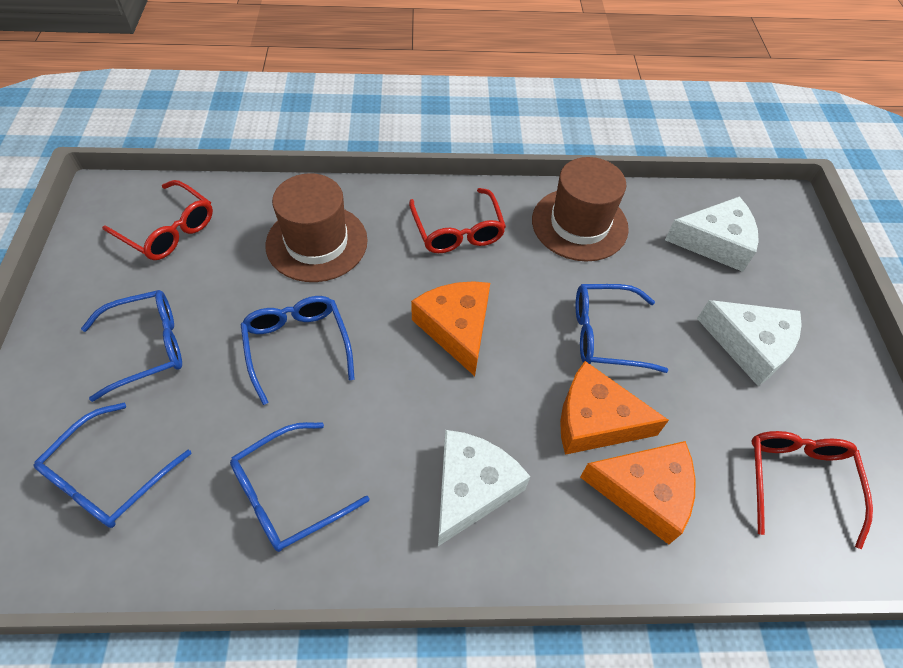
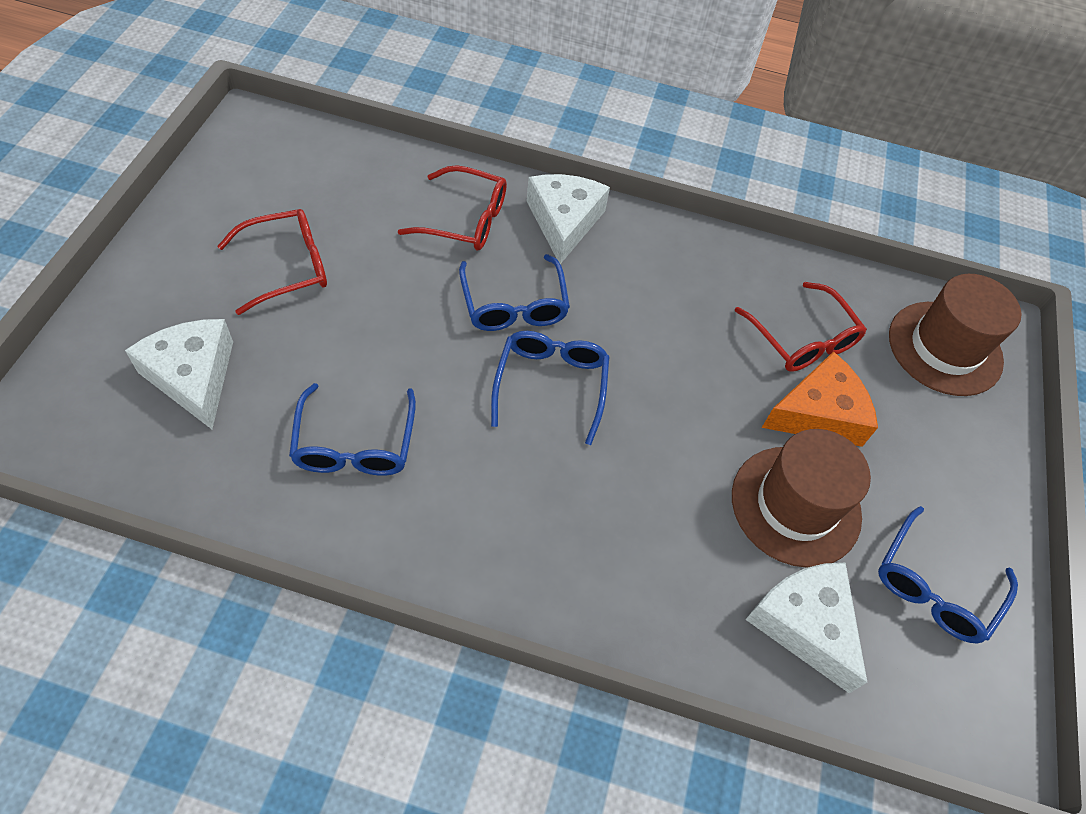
blue glasses: 5 -> 4
orange cheese: 3 -> 1

